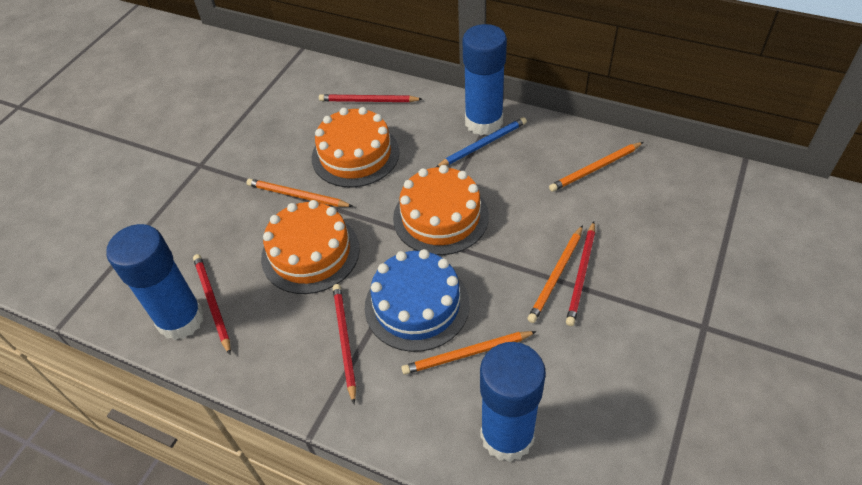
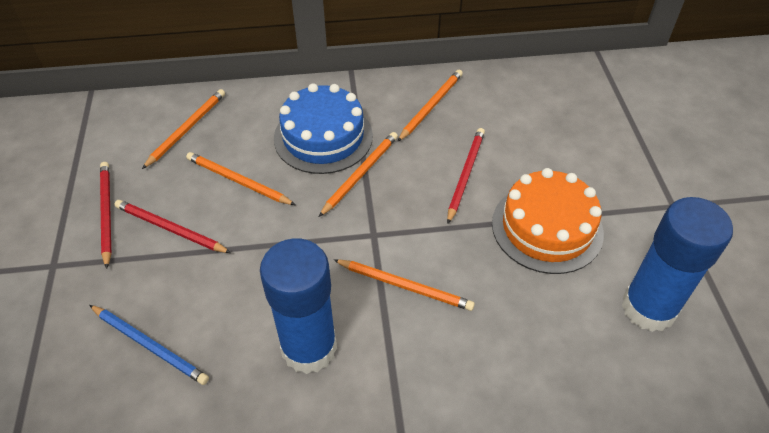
blue glue stick: 3 -> 2
orange cake: 3 -> 1
orange pencil: 4 -> 5
red pencil: 4 -> 3

